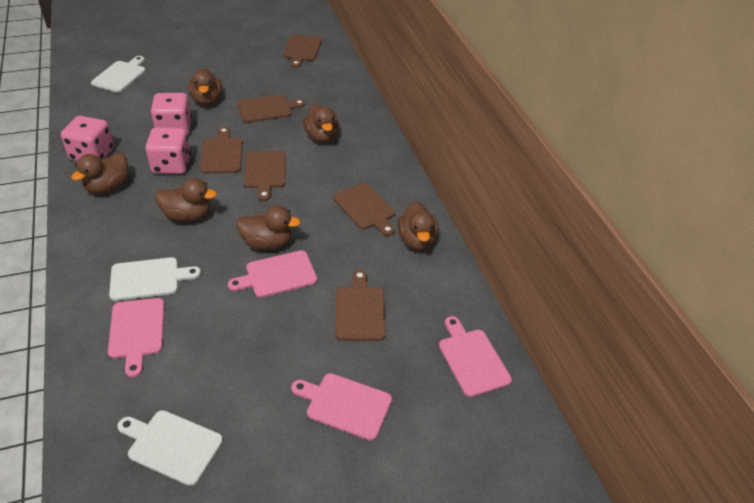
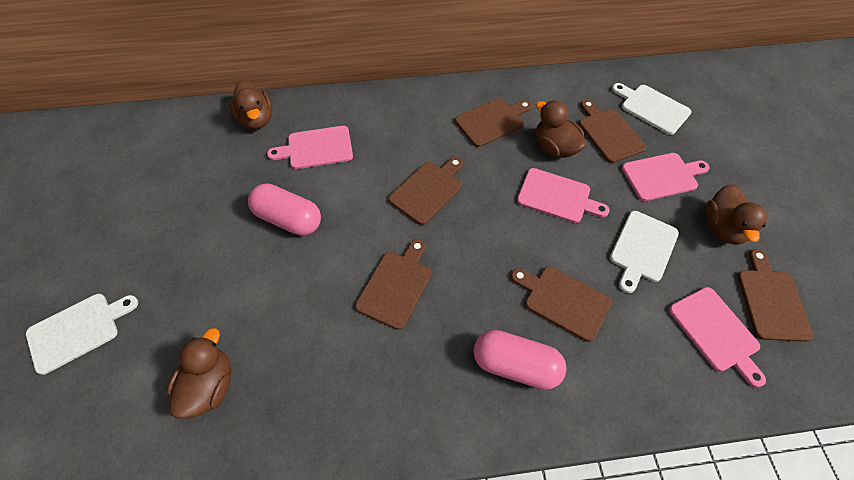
brown duck: 6 -> 4
pink capsule: 0 -> 2
pink dice: 3 -> 0

